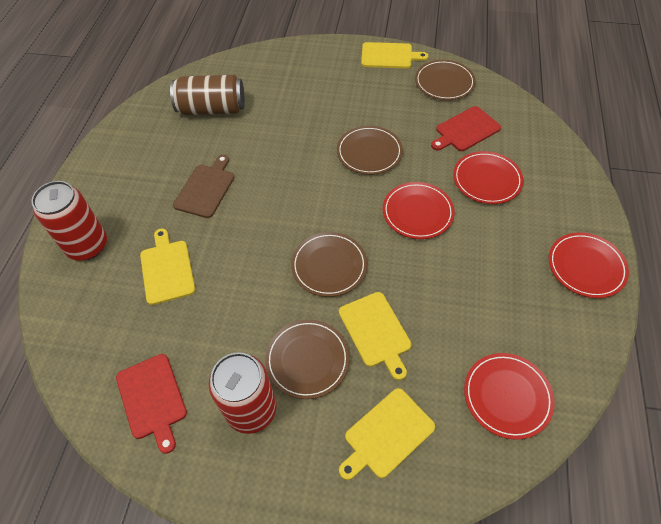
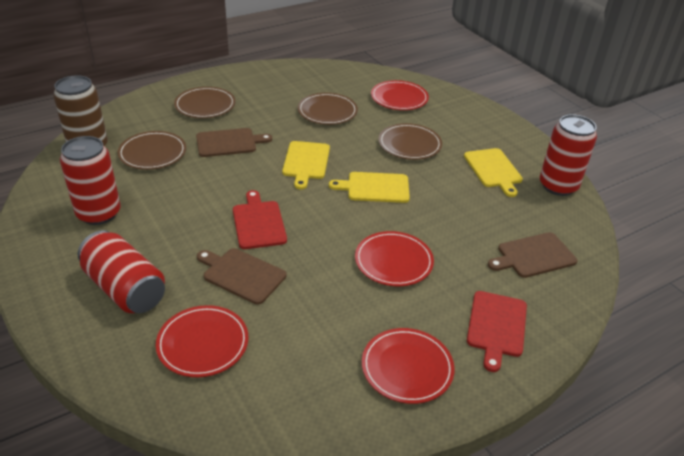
brown cutting board: 1 -> 3
red can: 2 -> 3
yellow cutting board: 4 -> 3

